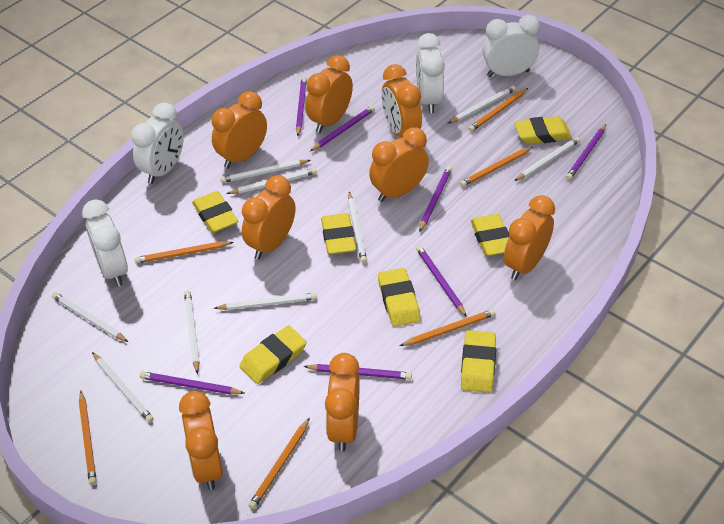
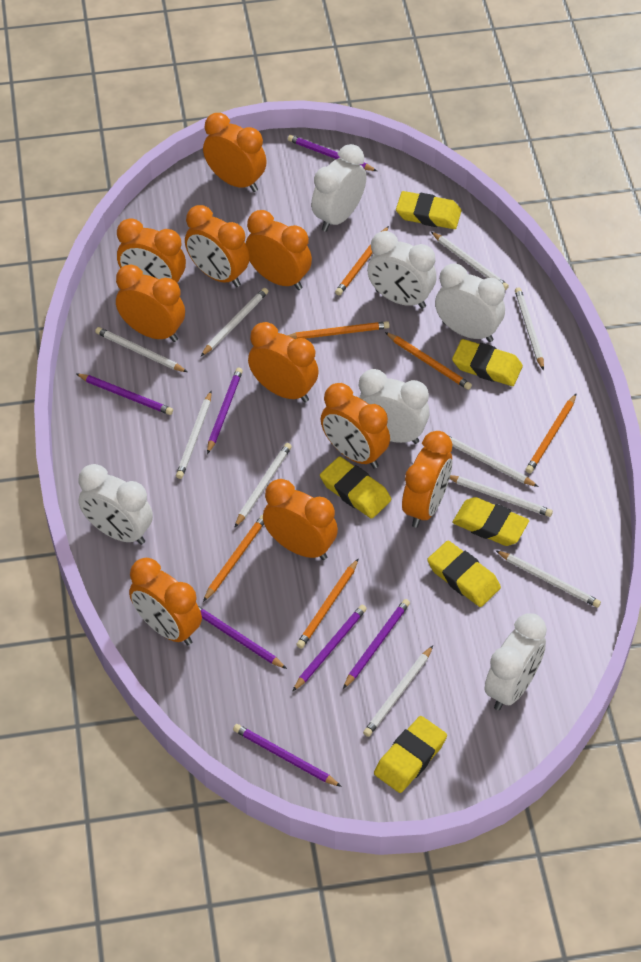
orange clock: 8 -> 10
white clock: 4 -> 6
white pencil: 9 -> 10
yellow eraser: 7 -> 6

